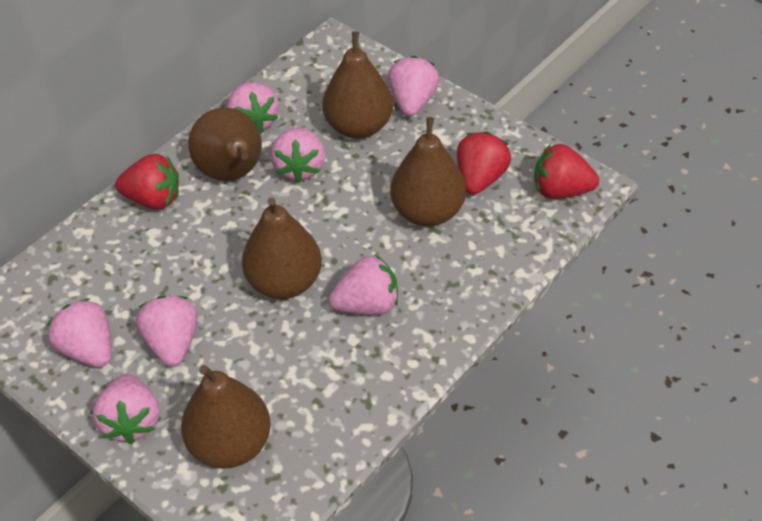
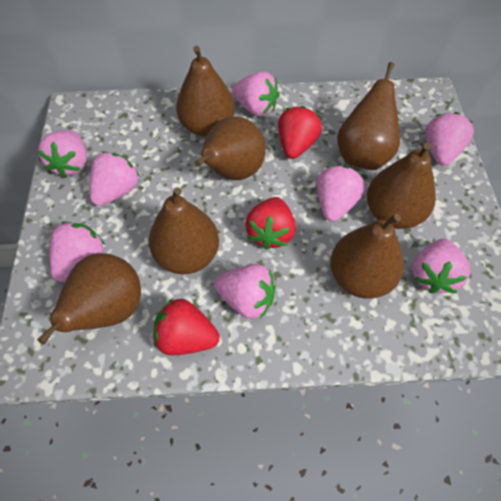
brown pear: 5 -> 7
pink strawberry: 7 -> 8

